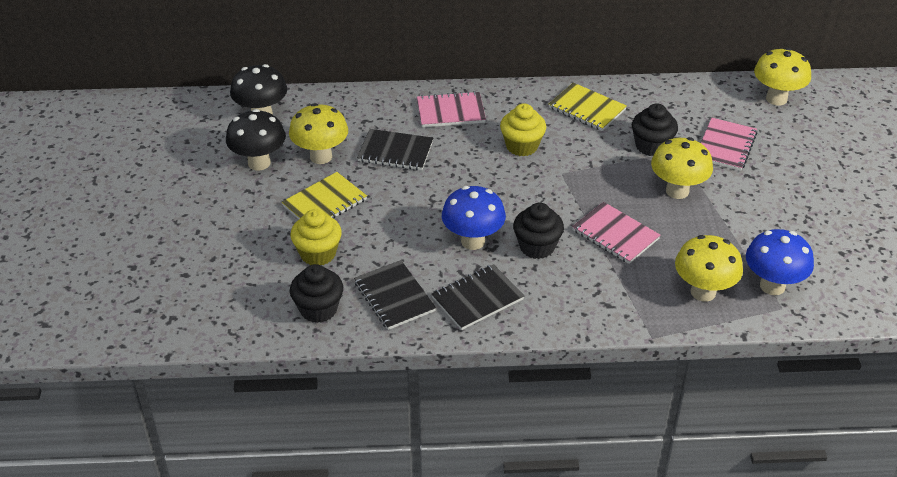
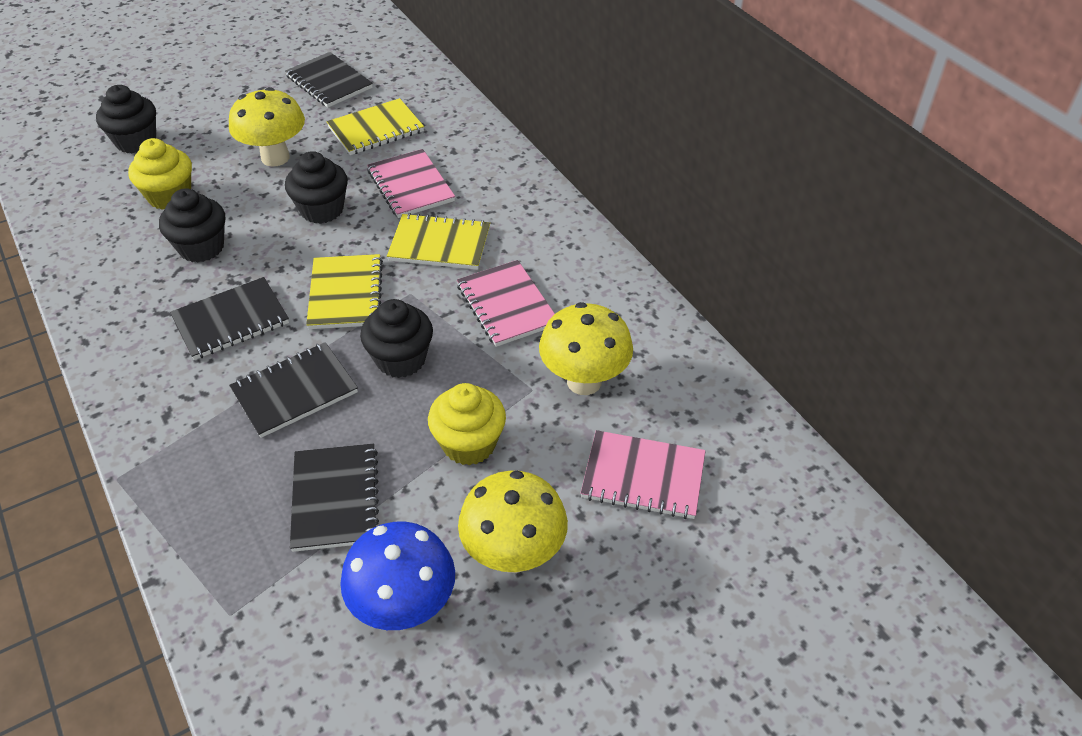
black cupcake: 3 -> 4
black mushroom: 2 -> 0
black notebook: 3 -> 4
blue mushroom: 2 -> 1
yellow mushroom: 4 -> 3
yellow notebook: 2 -> 3

